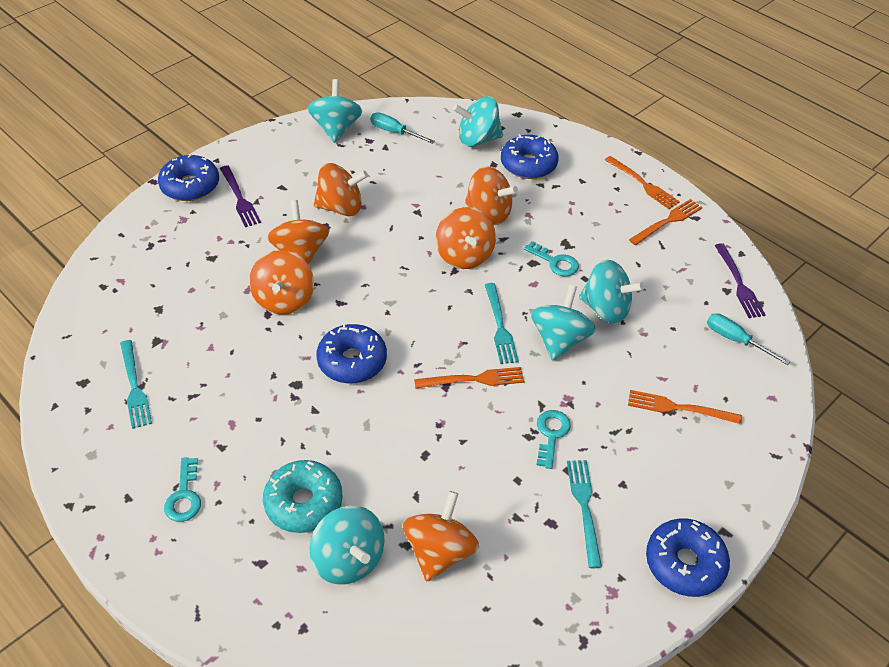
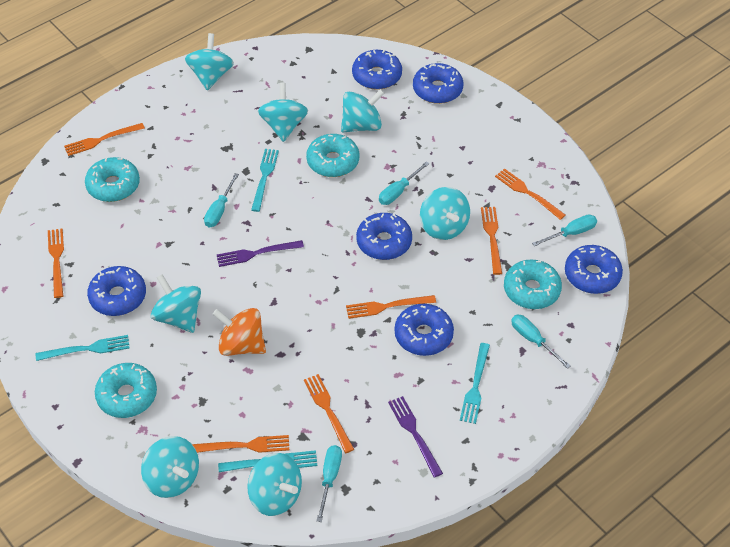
blue donut: 4 -> 6
orange fork: 4 -> 7
orange spinning top: 6 -> 1
turquoise donut: 1 -> 4
turquoise fork: 3 -> 4
turquoise key: 3 -> 0
turquoise screwdriver: 2 -> 5
turquoise spinning top: 5 -> 7

